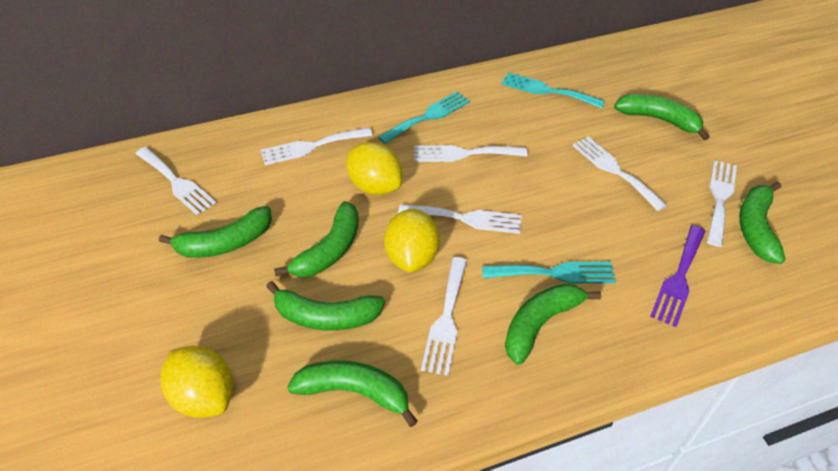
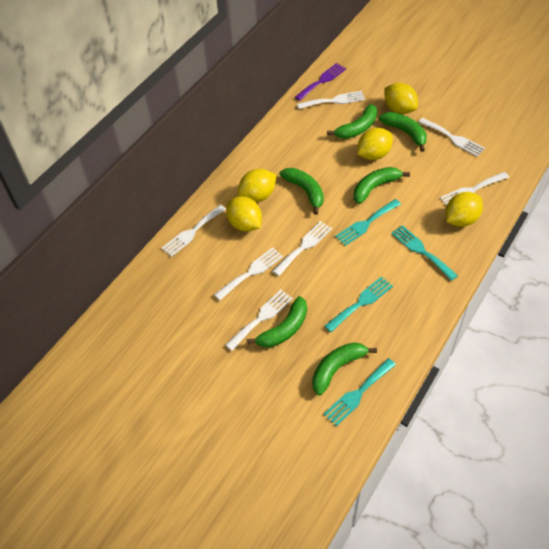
green banana: 7 -> 6
turquoise fork: 3 -> 4
yellow lemon: 3 -> 5

